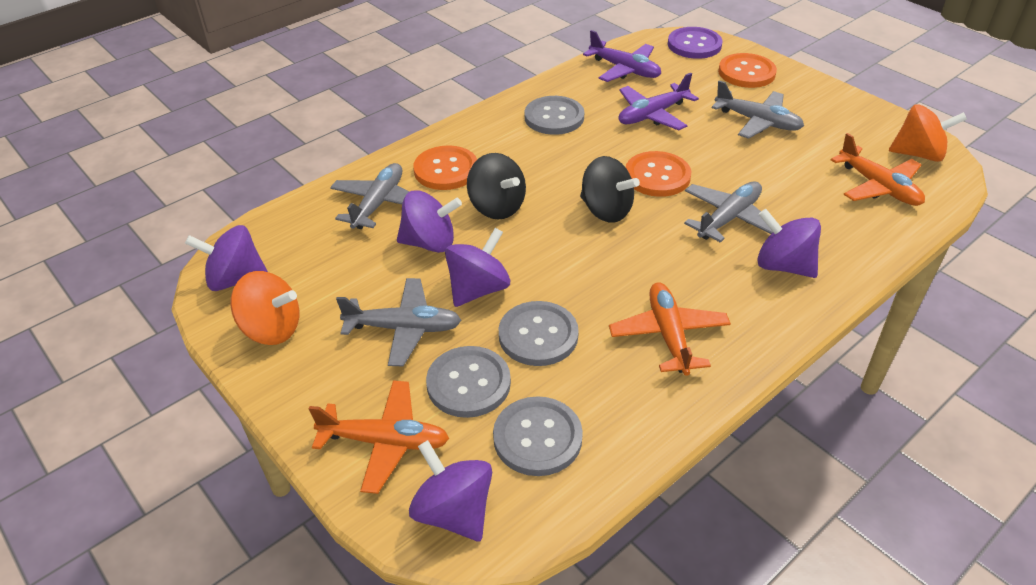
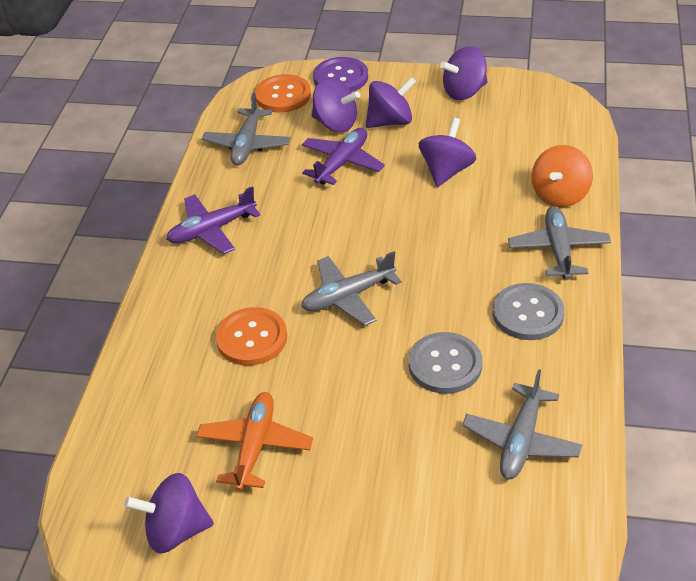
black spinning top: 2 -> 0
grey button: 4 -> 2
orange button: 3 -> 2
orange plane: 3 -> 1
orange spinning top: 2 -> 1

